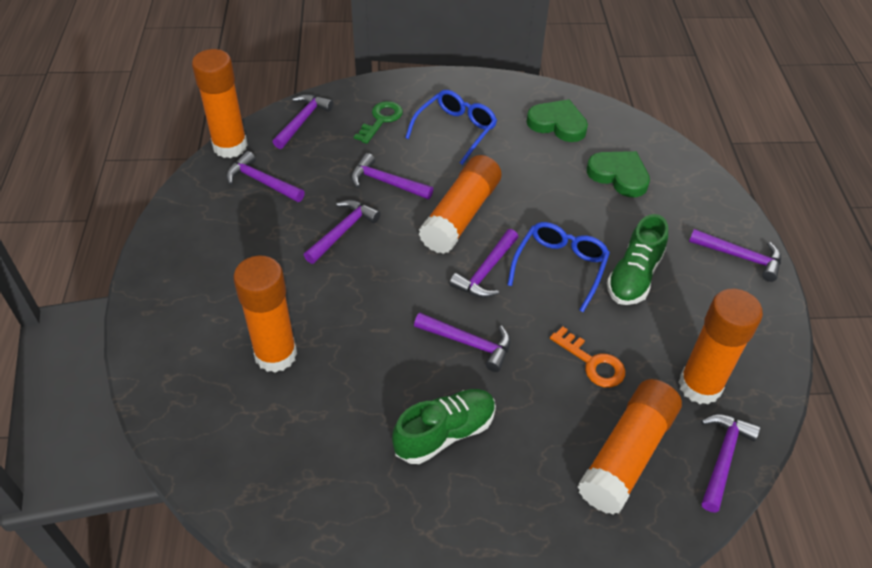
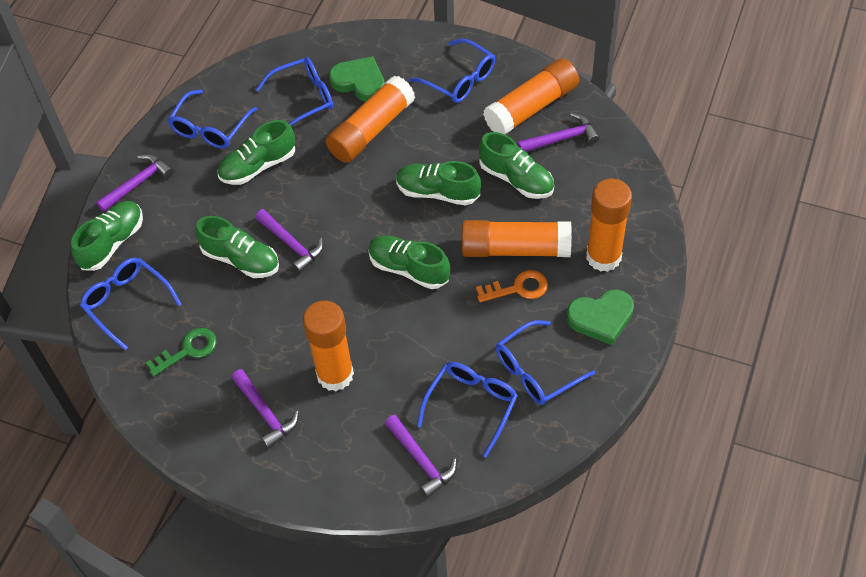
blue glasses: 2 -> 6
green shoe: 2 -> 6
purple hammer: 8 -> 5

